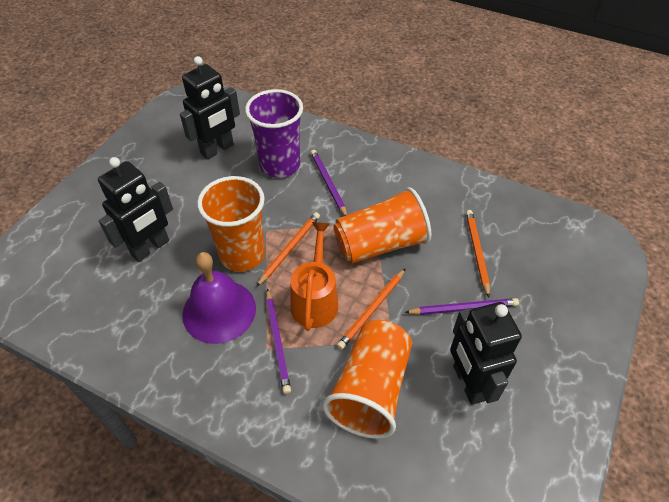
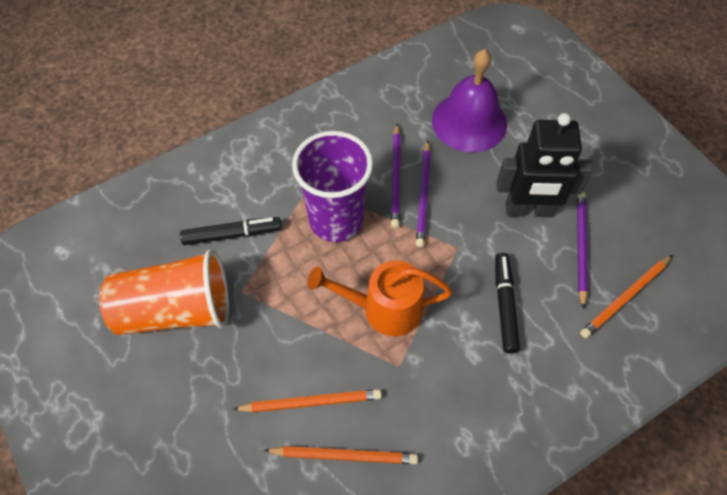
black marker: 0 -> 2
black robot: 3 -> 1
orange cup: 3 -> 1

